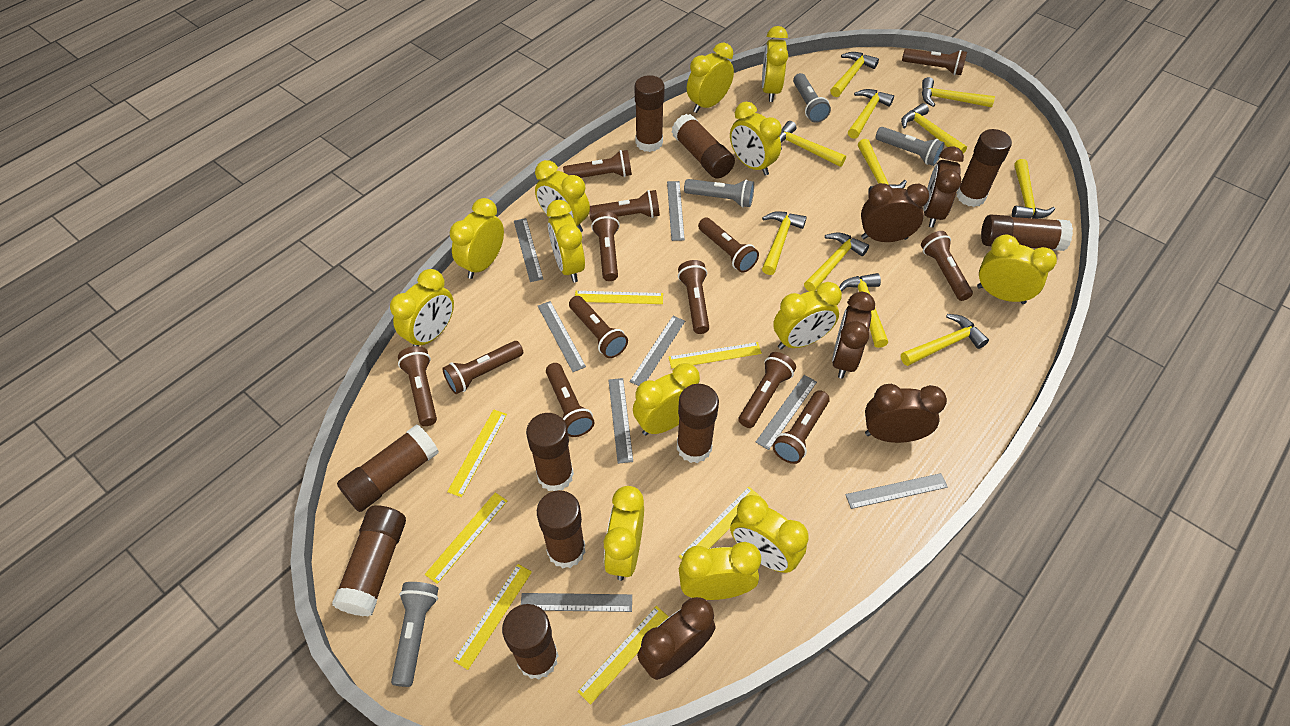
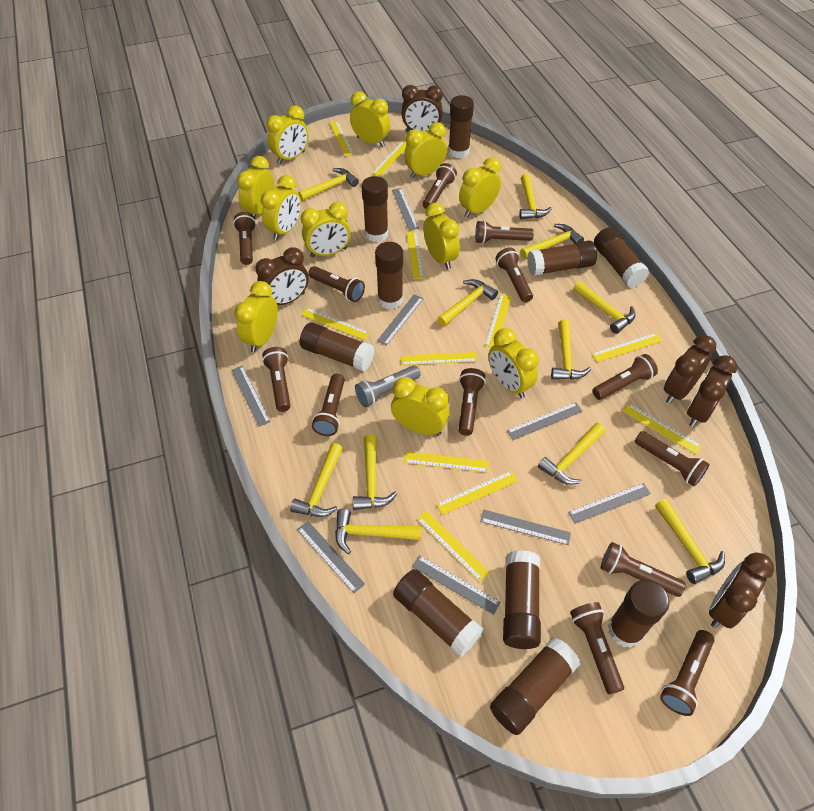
grey flashlight: 4 -> 1
yellow clock: 13 -> 11
yellow ruler: 7 -> 11

